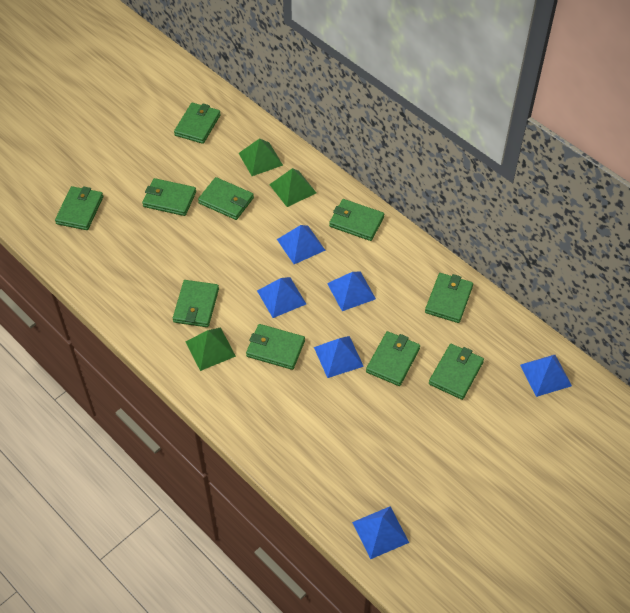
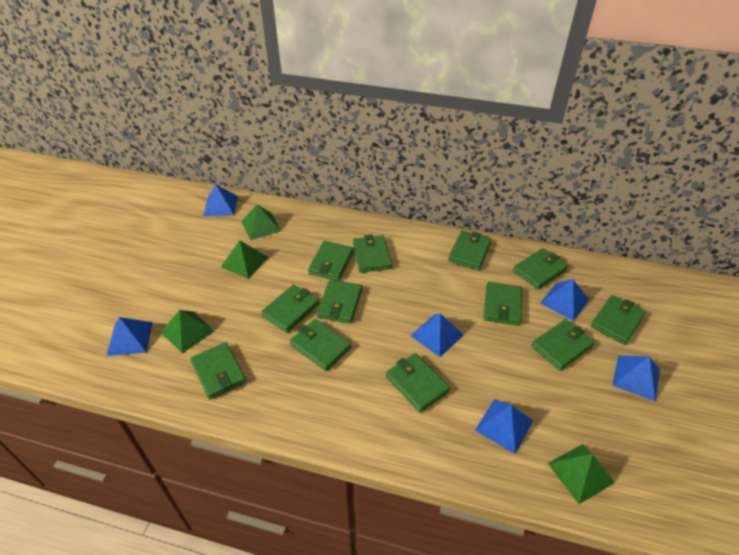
green pyramid: 3 -> 4
green wallet: 10 -> 12

